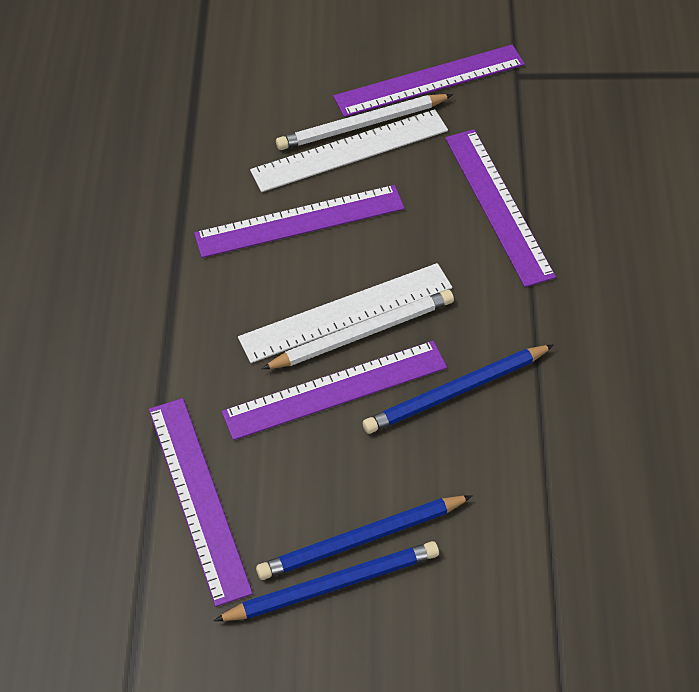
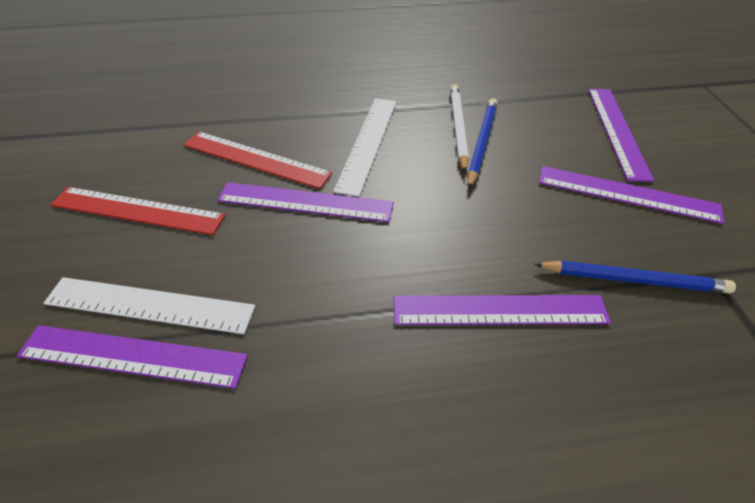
blue pencil: 3 -> 2
red ruler: 0 -> 2
white pencil: 2 -> 1

